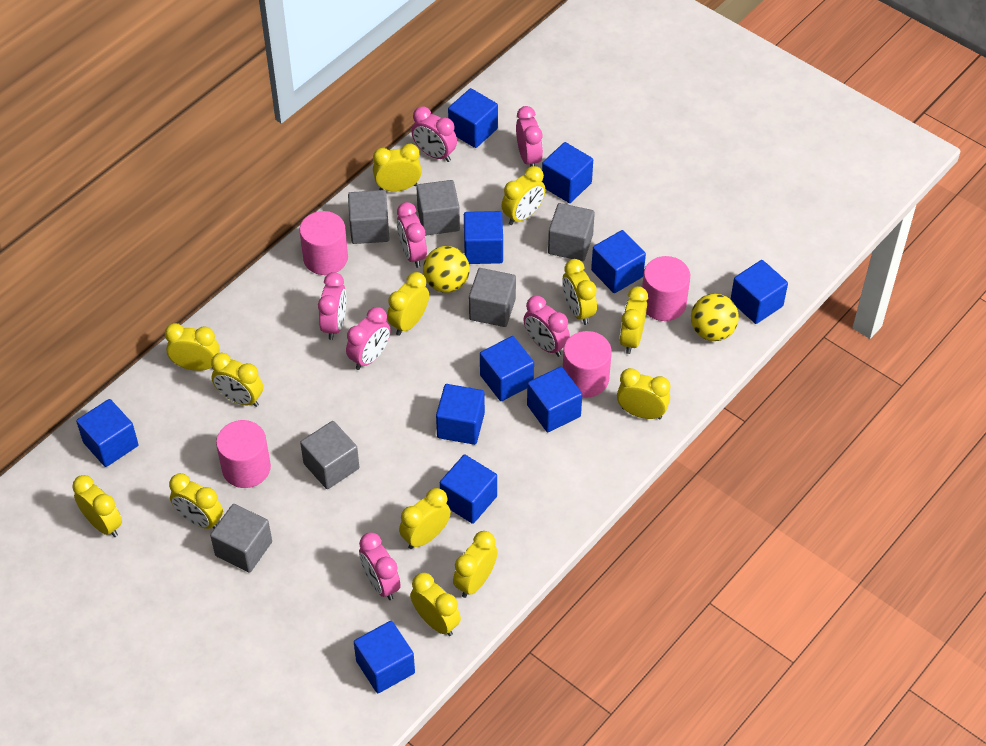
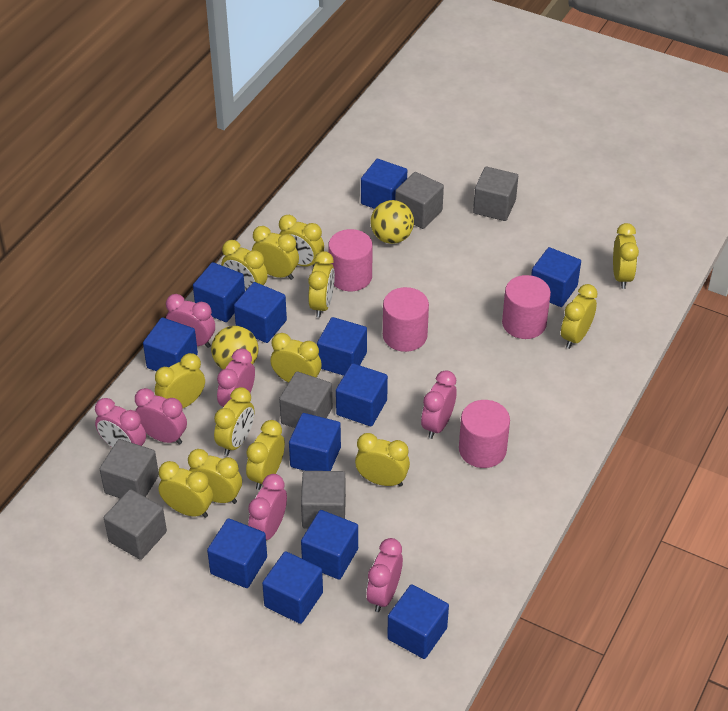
blue cube: 11 -> 12

